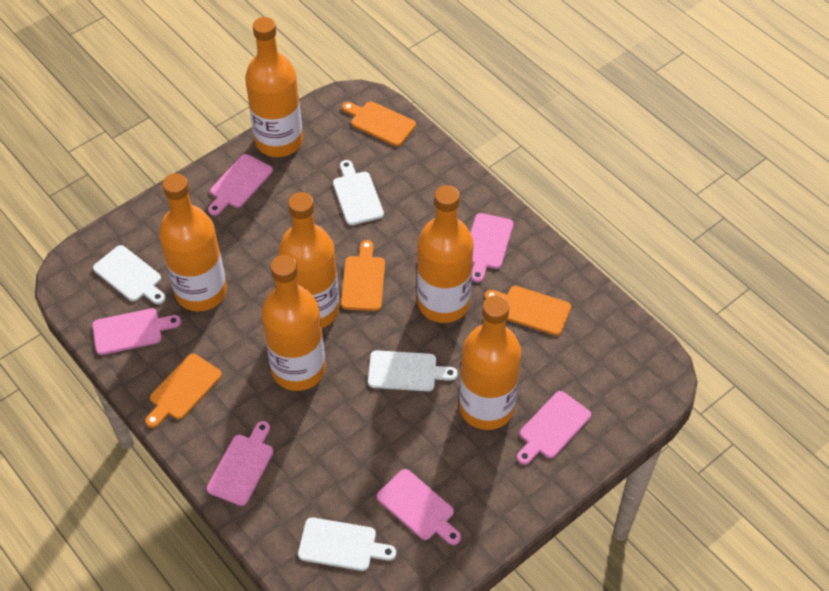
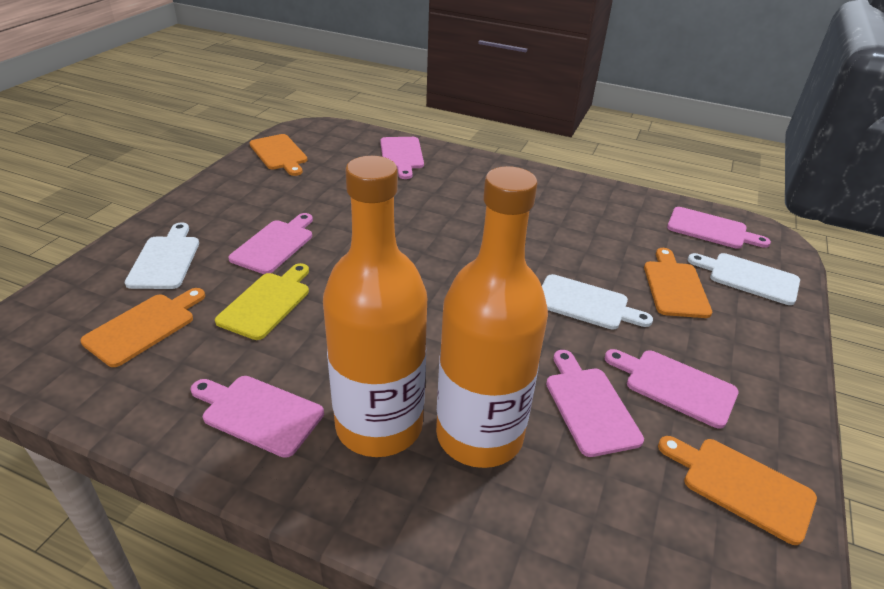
orange bottle: 6 -> 2
white cutting board: 4 -> 3
yellow cutting board: 0 -> 1

